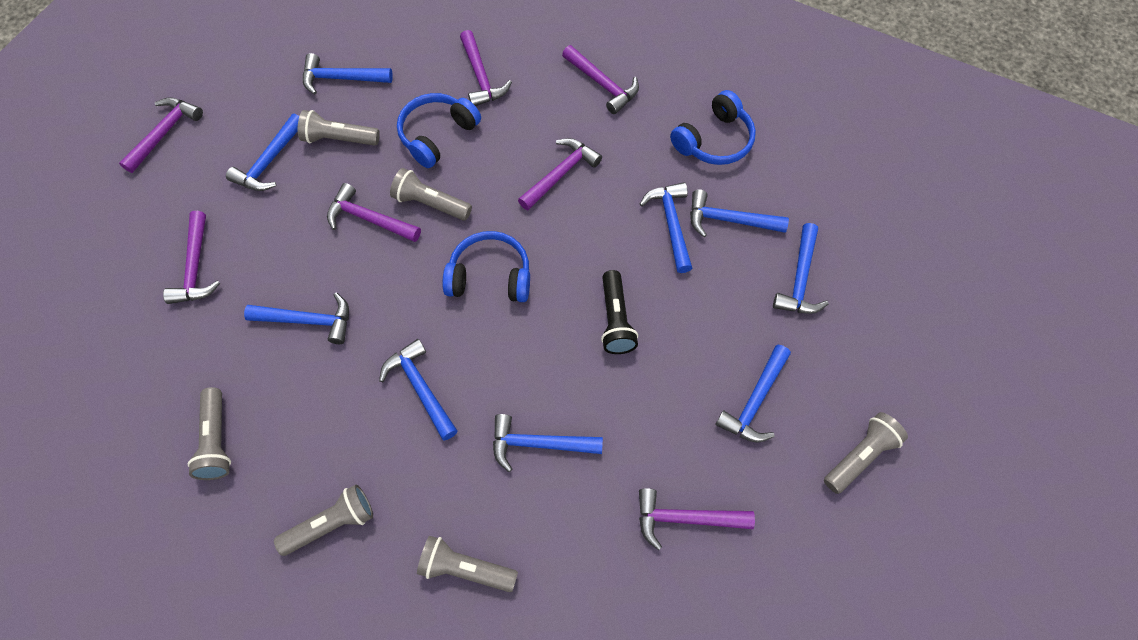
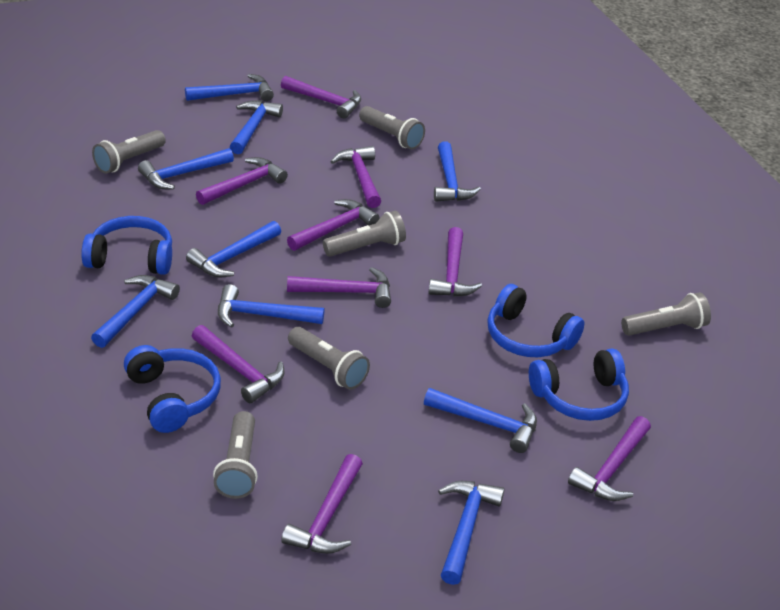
black flashlight: 1 -> 0
blue headphones: 3 -> 4
purple hammer: 7 -> 9

